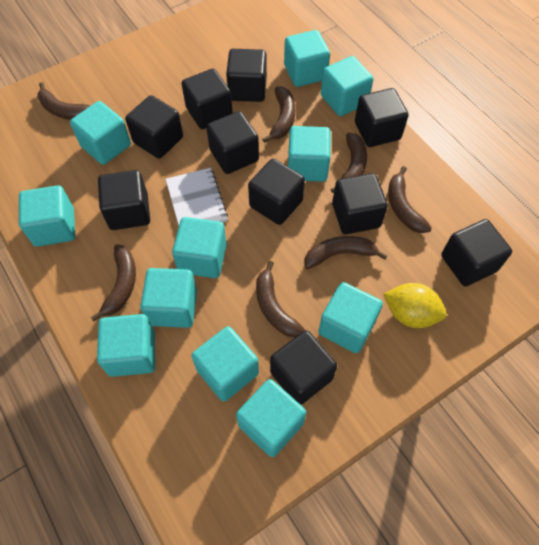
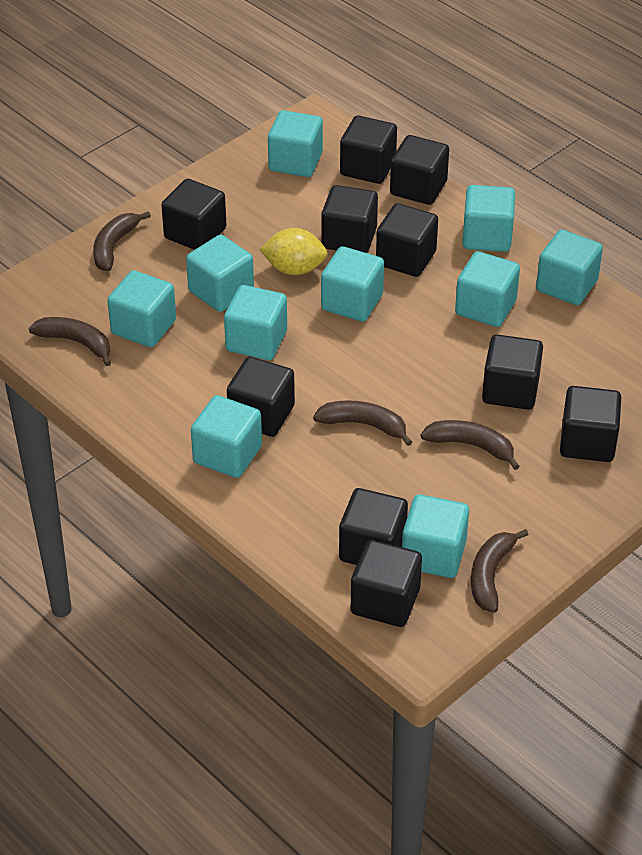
brown banana: 7 -> 5
turquoise cube: 11 -> 10
white notebook: 1 -> 0

